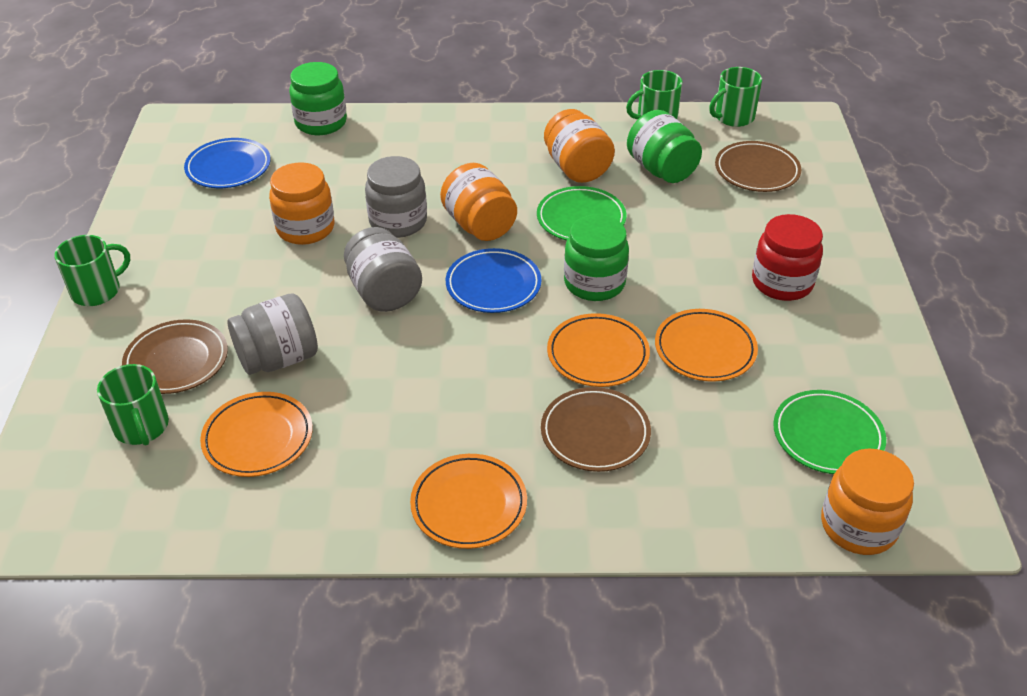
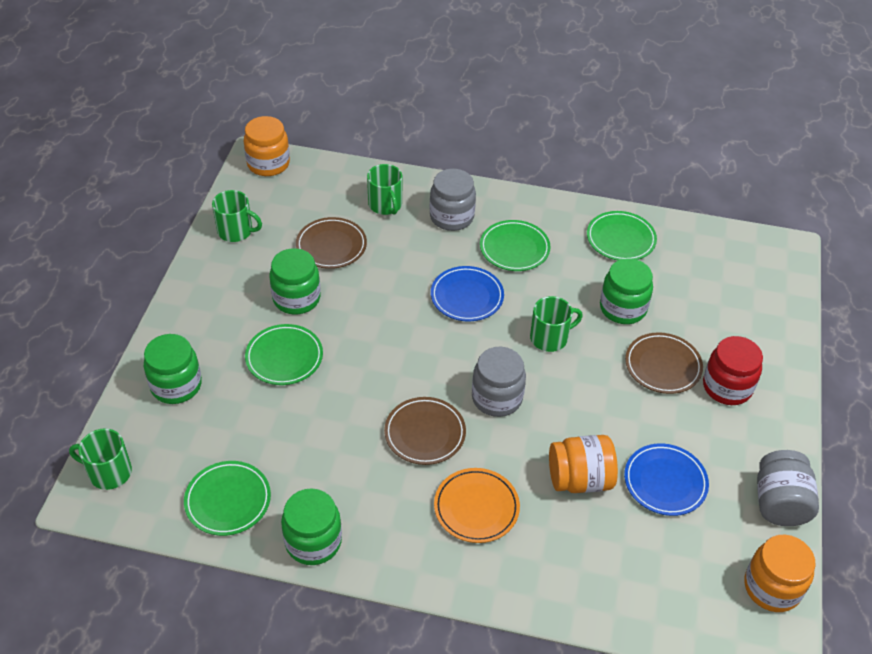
green jar: 3 -> 4
green plate: 2 -> 4
orange jar: 4 -> 3
orange plate: 4 -> 1

